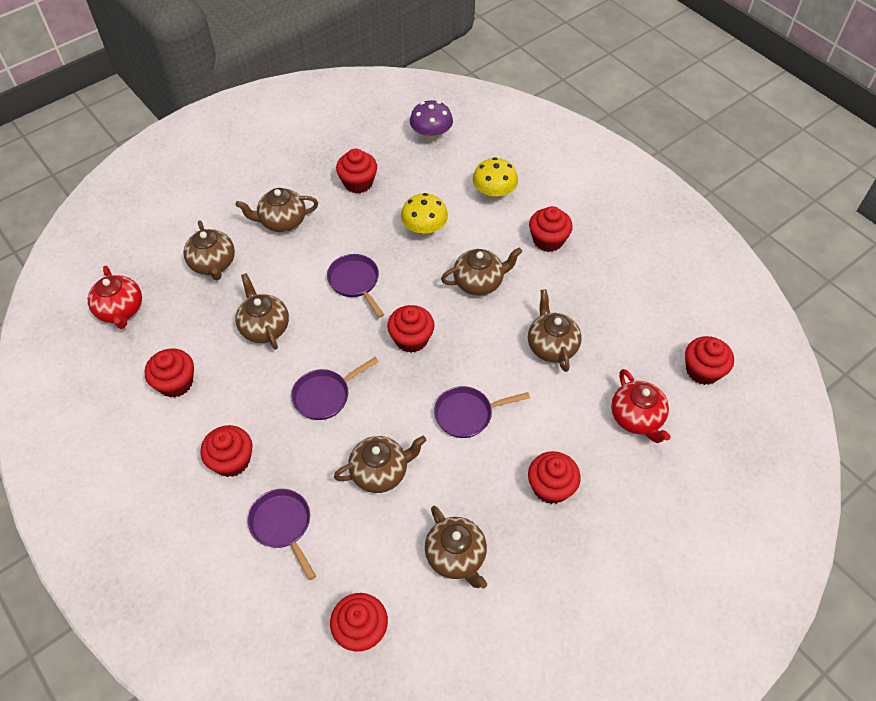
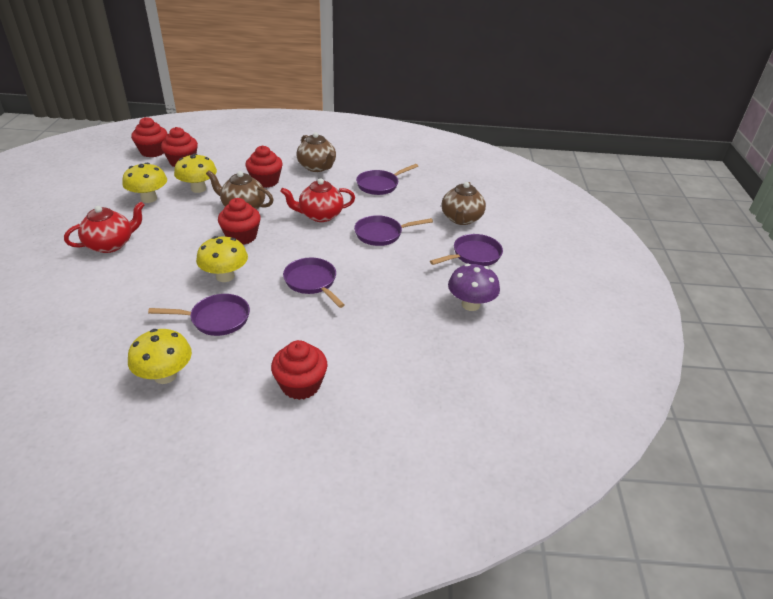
brown teapot: 7 -> 3
purple pan: 4 -> 5
red cupcake: 8 -> 5
yellow mushroom: 2 -> 4

